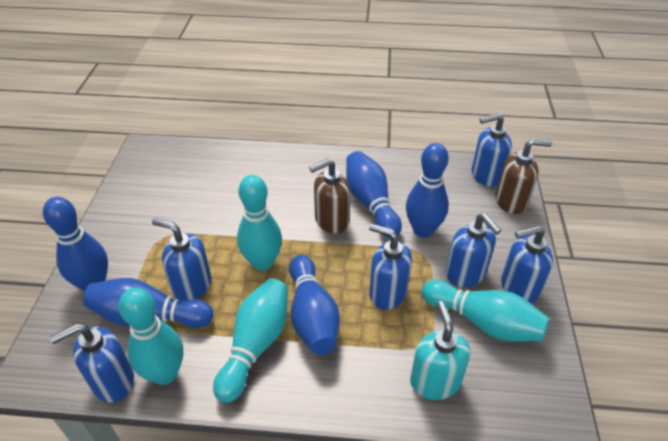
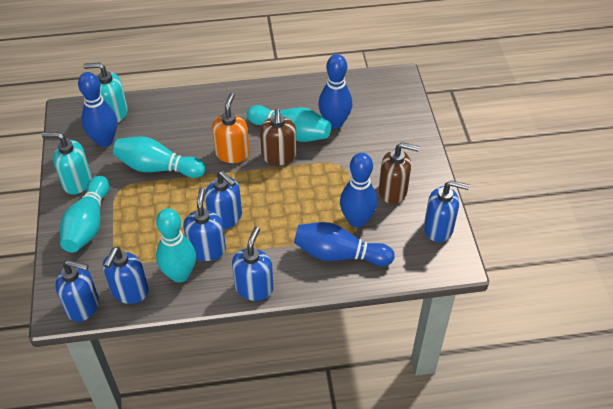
blue bowling pin: 5 -> 4
orange soap dispenser: 0 -> 1
turquoise soap dispenser: 1 -> 2

